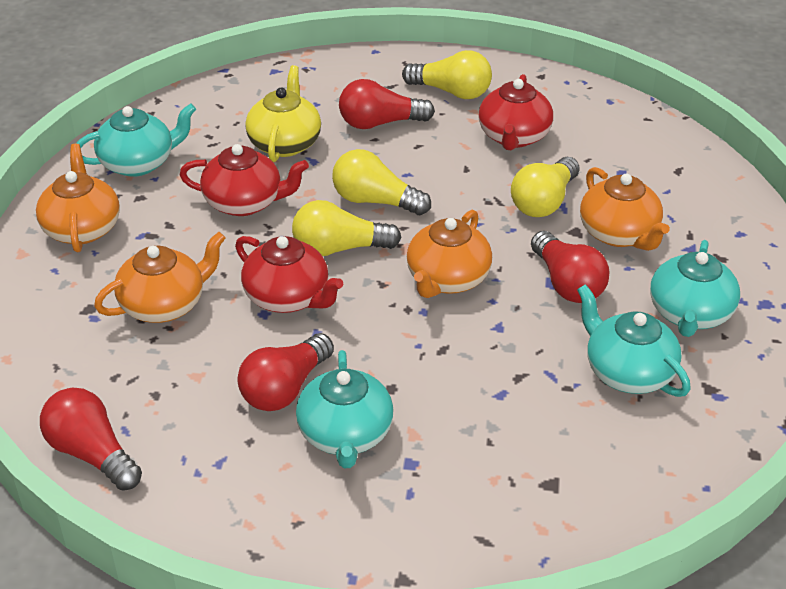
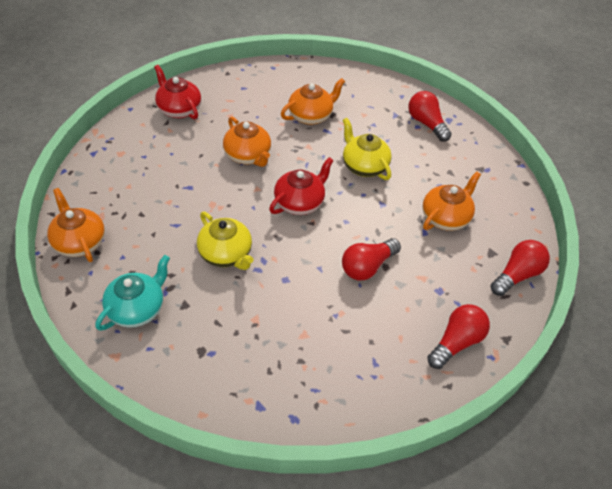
red teapot: 3 -> 2
turquoise teapot: 4 -> 1
yellow light bulb: 4 -> 0
yellow teapot: 1 -> 2

